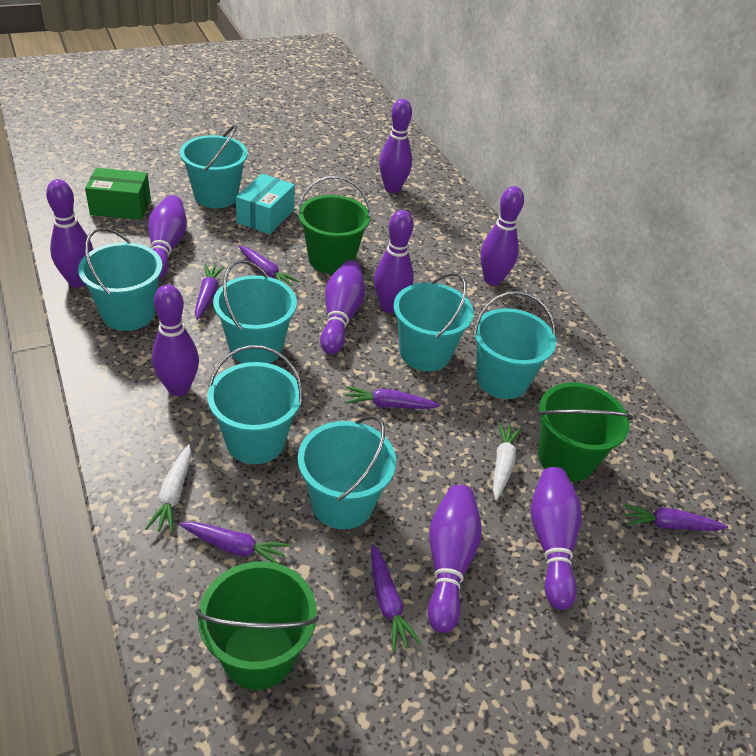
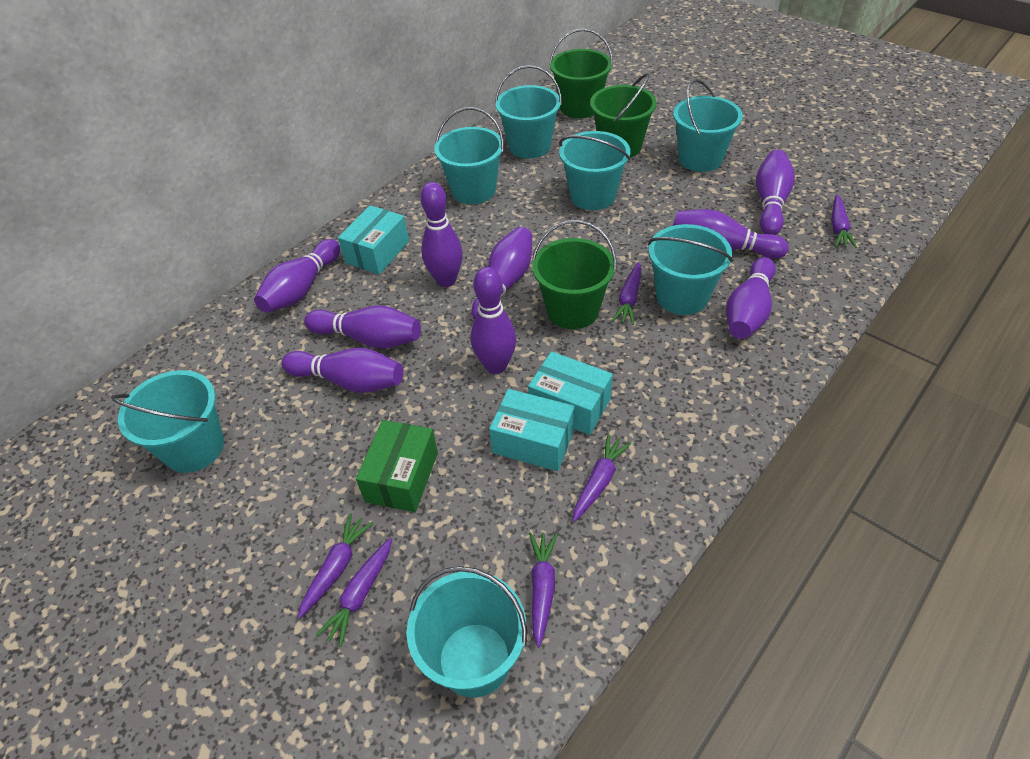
turquoise box: 1 -> 3
white carrot: 2 -> 0

